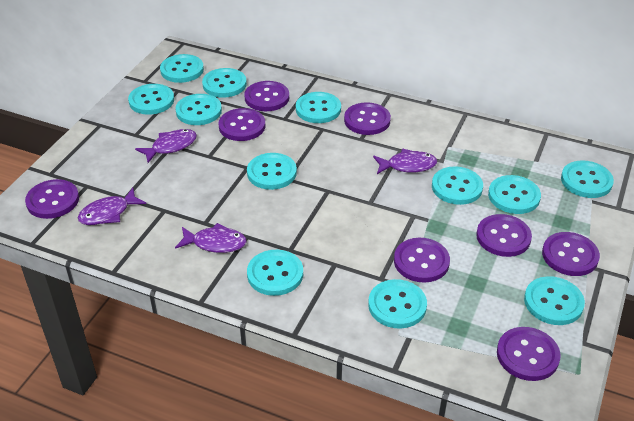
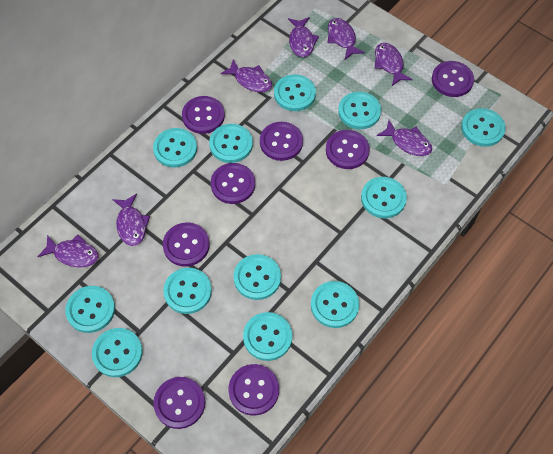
purple fish: 4 -> 7

